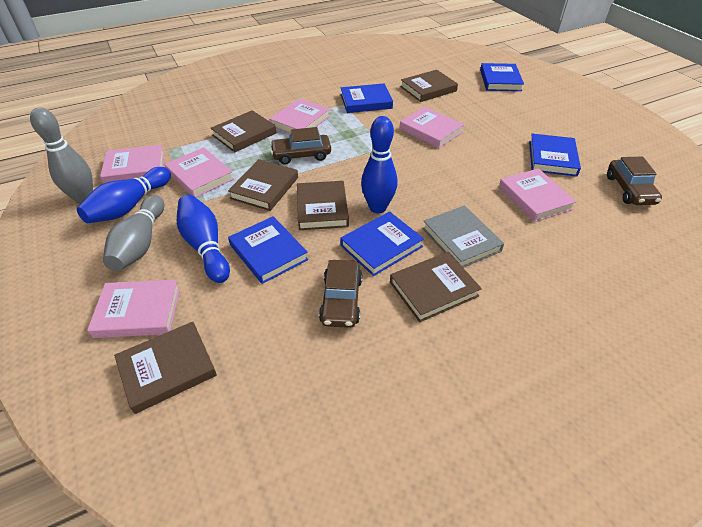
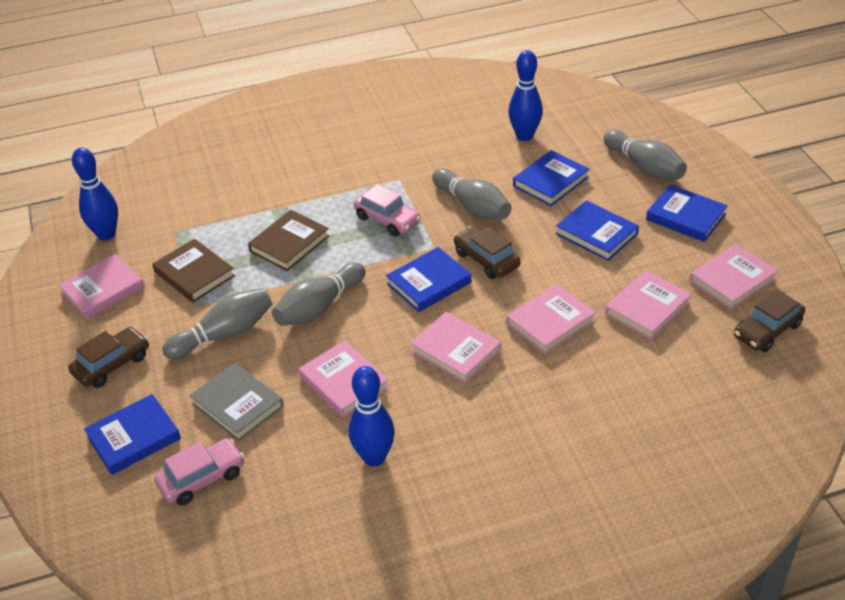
brown book: 6 -> 2
grey bowling pin: 2 -> 4
pink car: 0 -> 2

